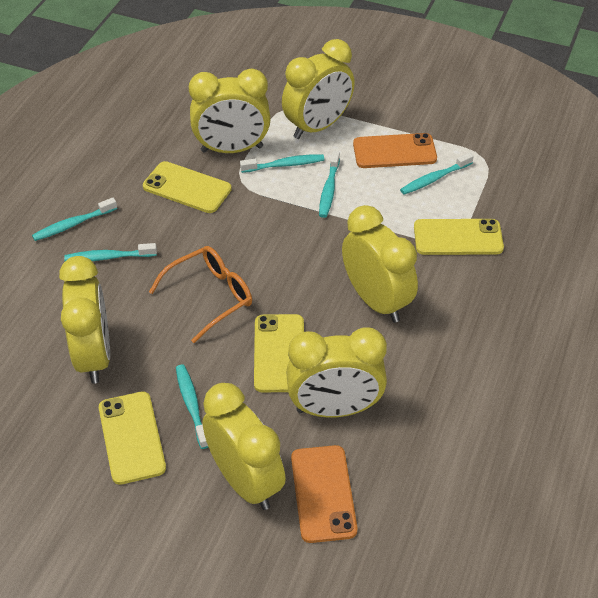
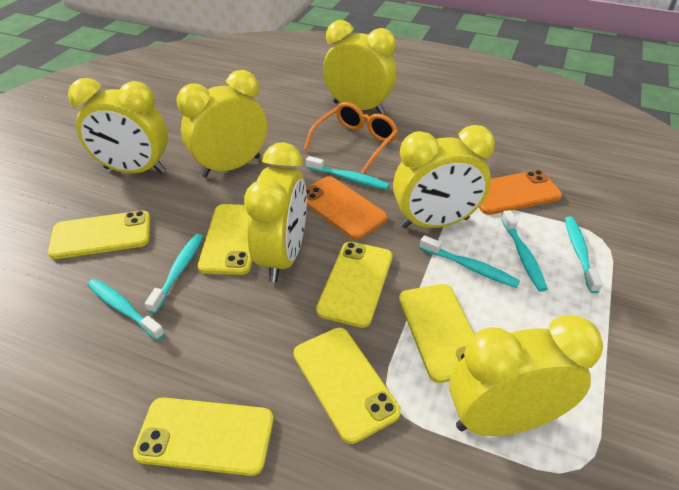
yellow phone: 4 -> 6

